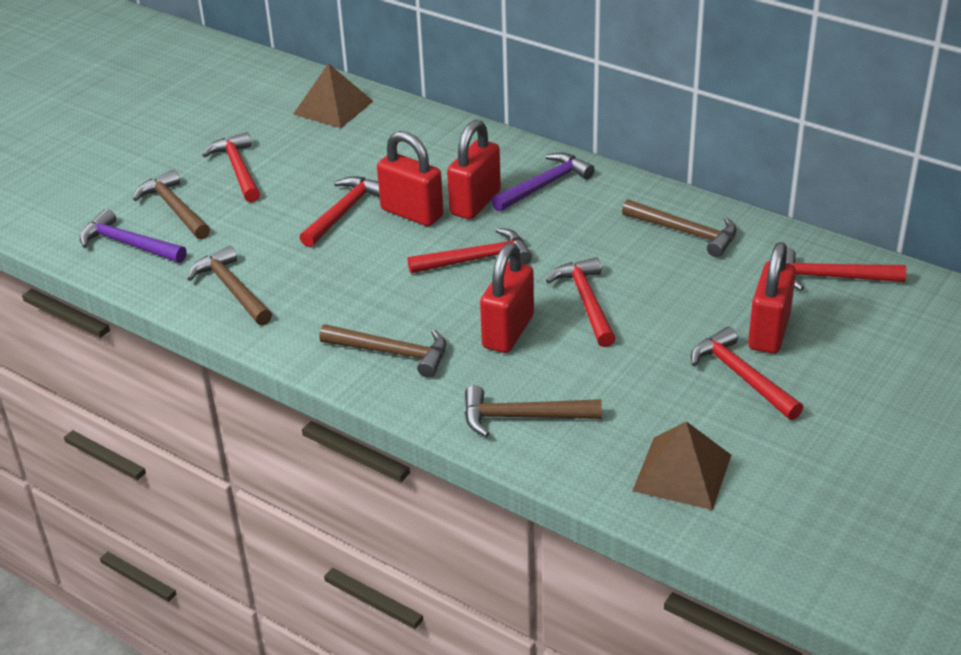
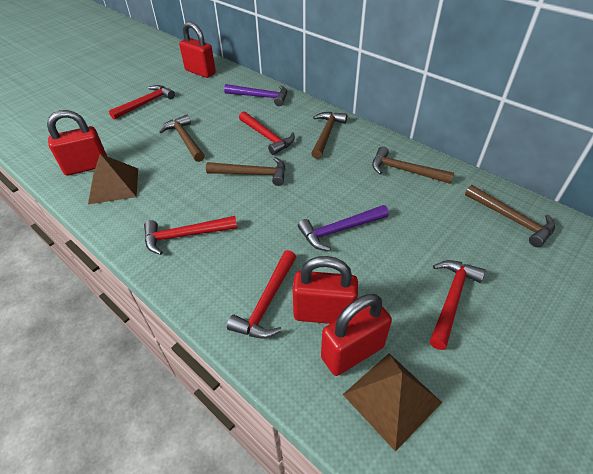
red hammer: 6 -> 5

